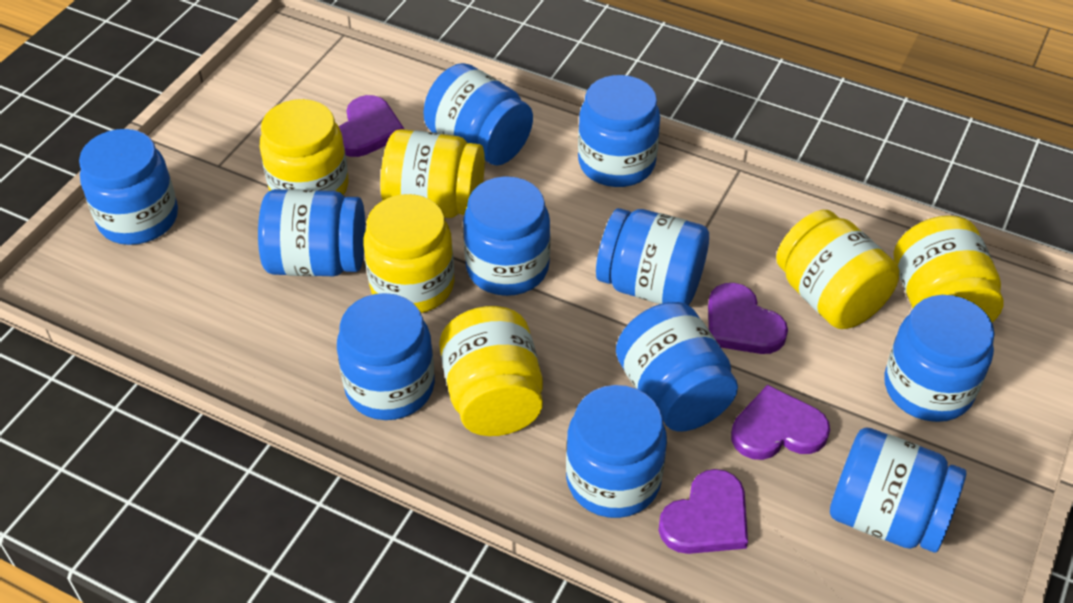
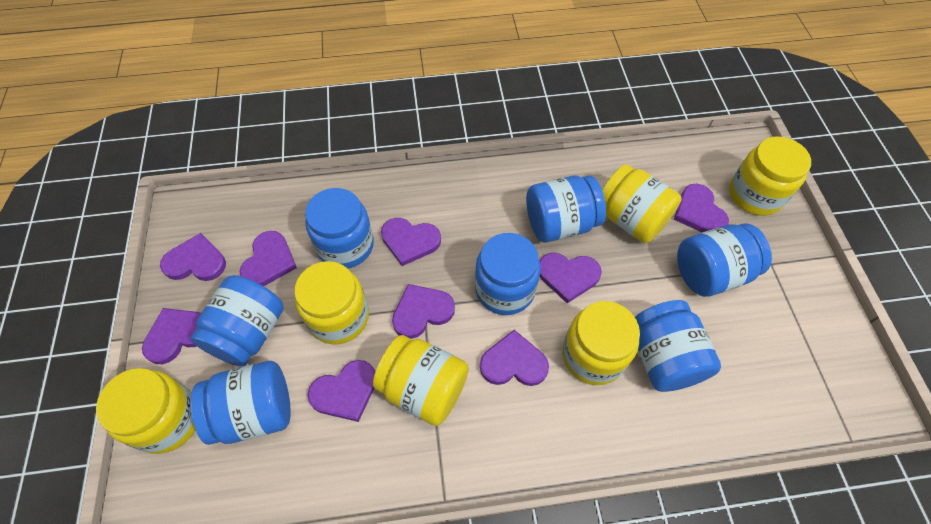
blue jar: 11 -> 7
purple heart: 4 -> 9

